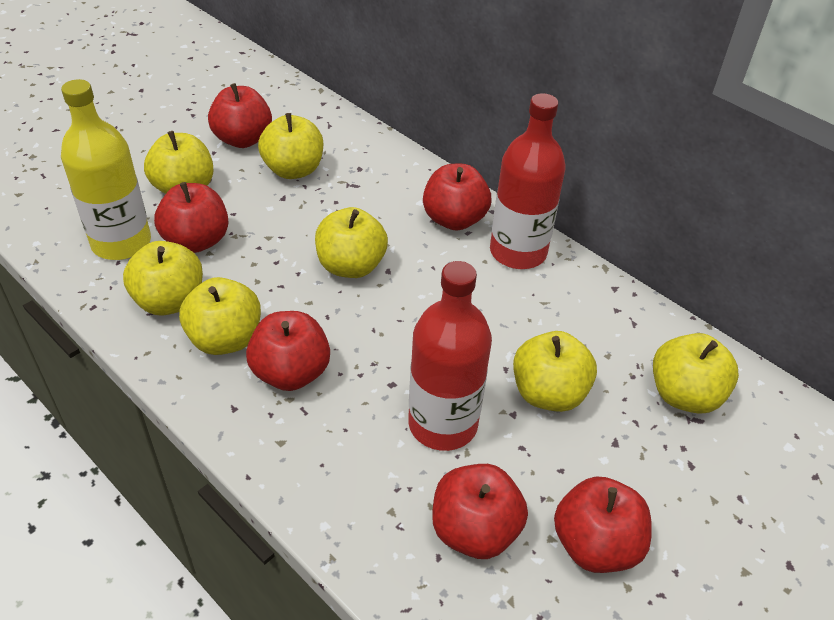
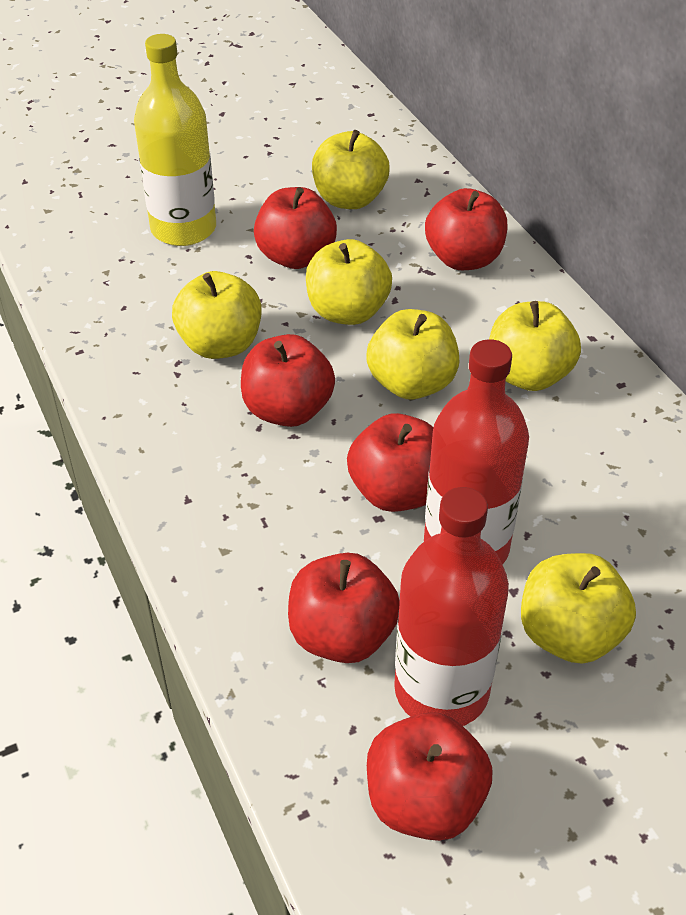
yellow apple: 7 -> 6

